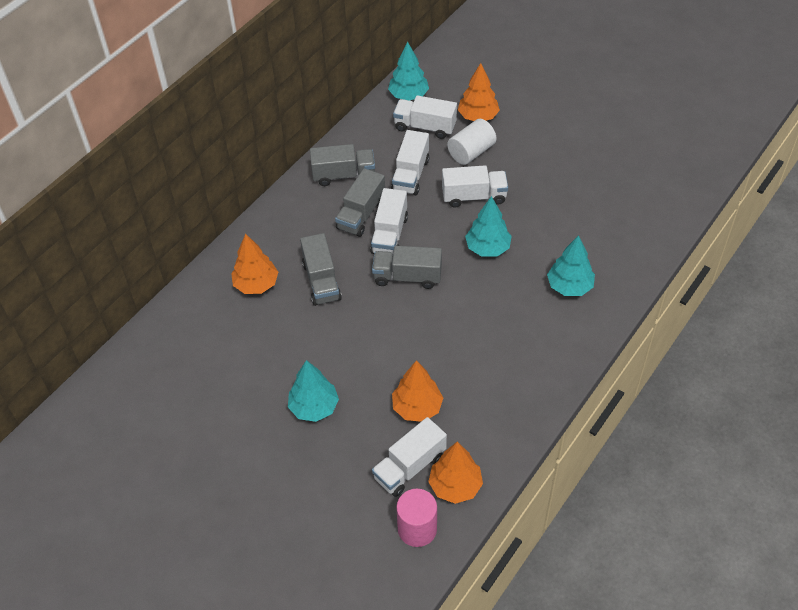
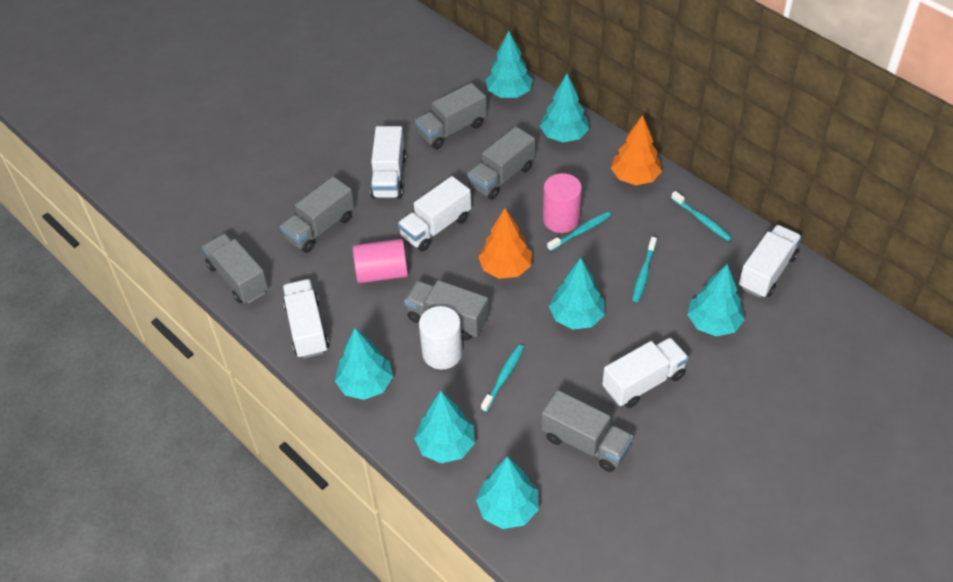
grey truck: 4 -> 6
orange tree: 4 -> 2
pink cylinder: 1 -> 2
turquoise toothbrush: 0 -> 4
turquoise tree: 4 -> 7

